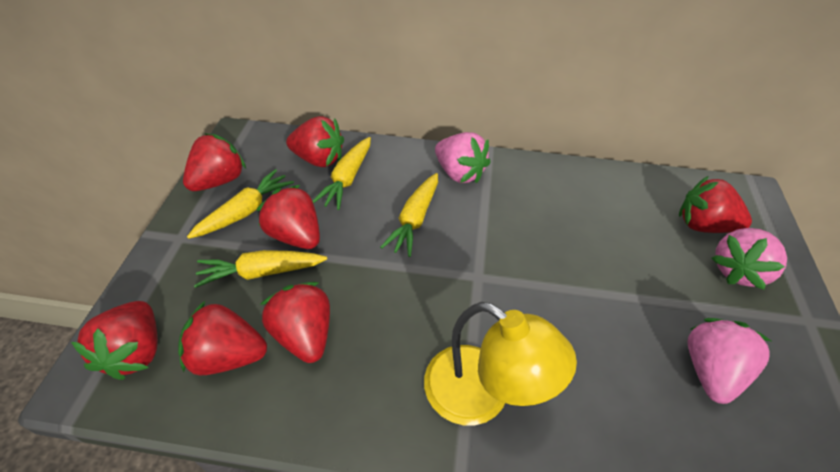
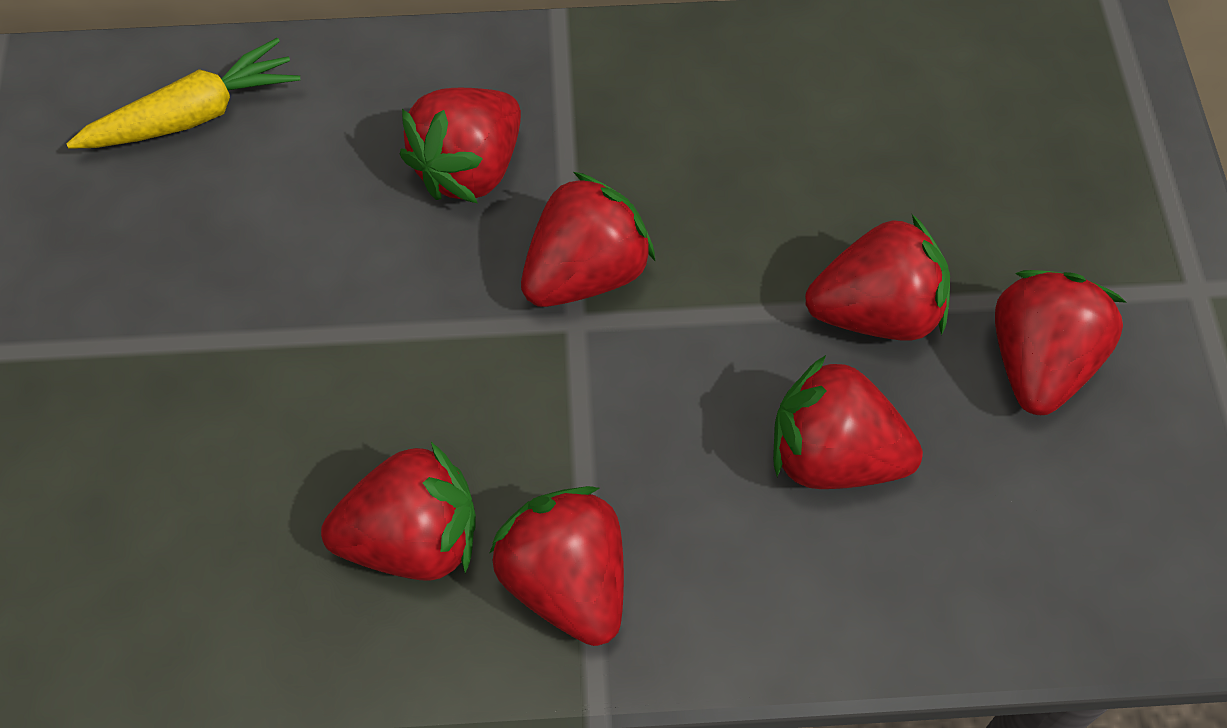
pink strawberry: 3 -> 0
yellow carrot: 4 -> 1
yellow lamp: 1 -> 0

